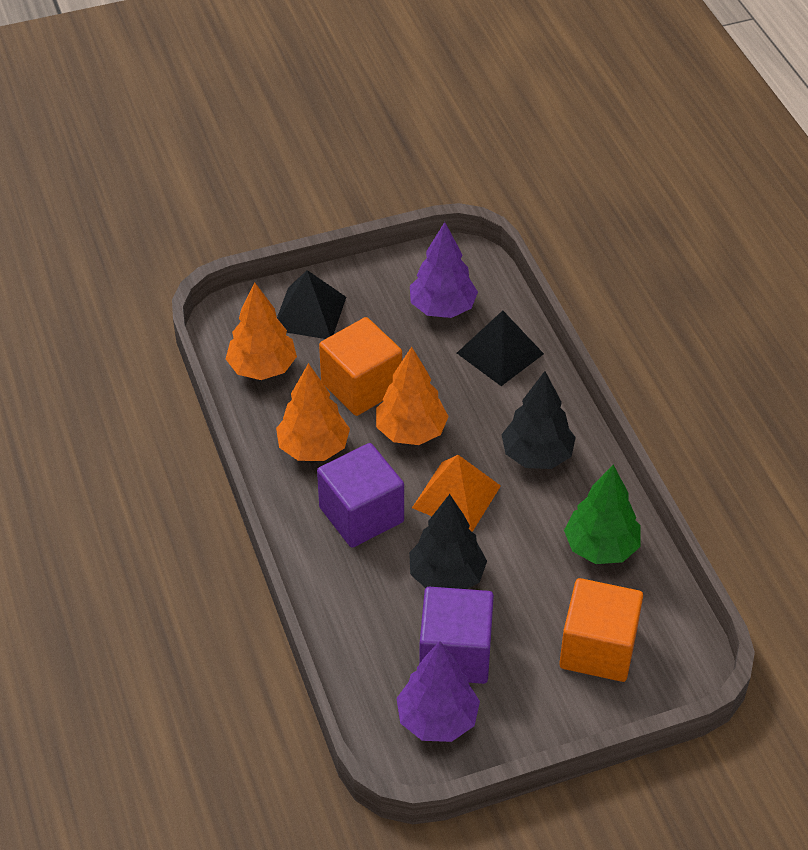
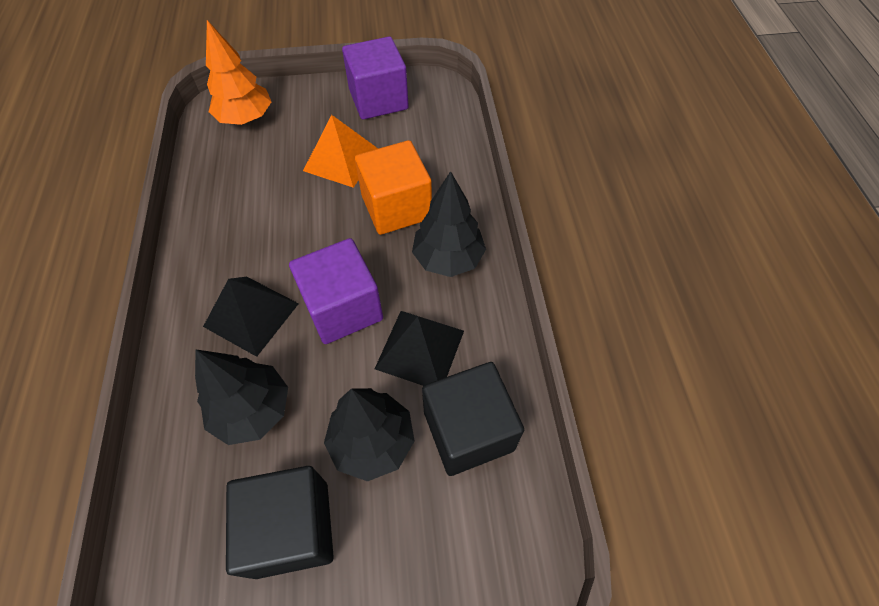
black cube: 0 -> 2
black tree: 2 -> 3
green tree: 1 -> 0
orange cube: 2 -> 1
orange tree: 3 -> 1
purple tree: 2 -> 0

